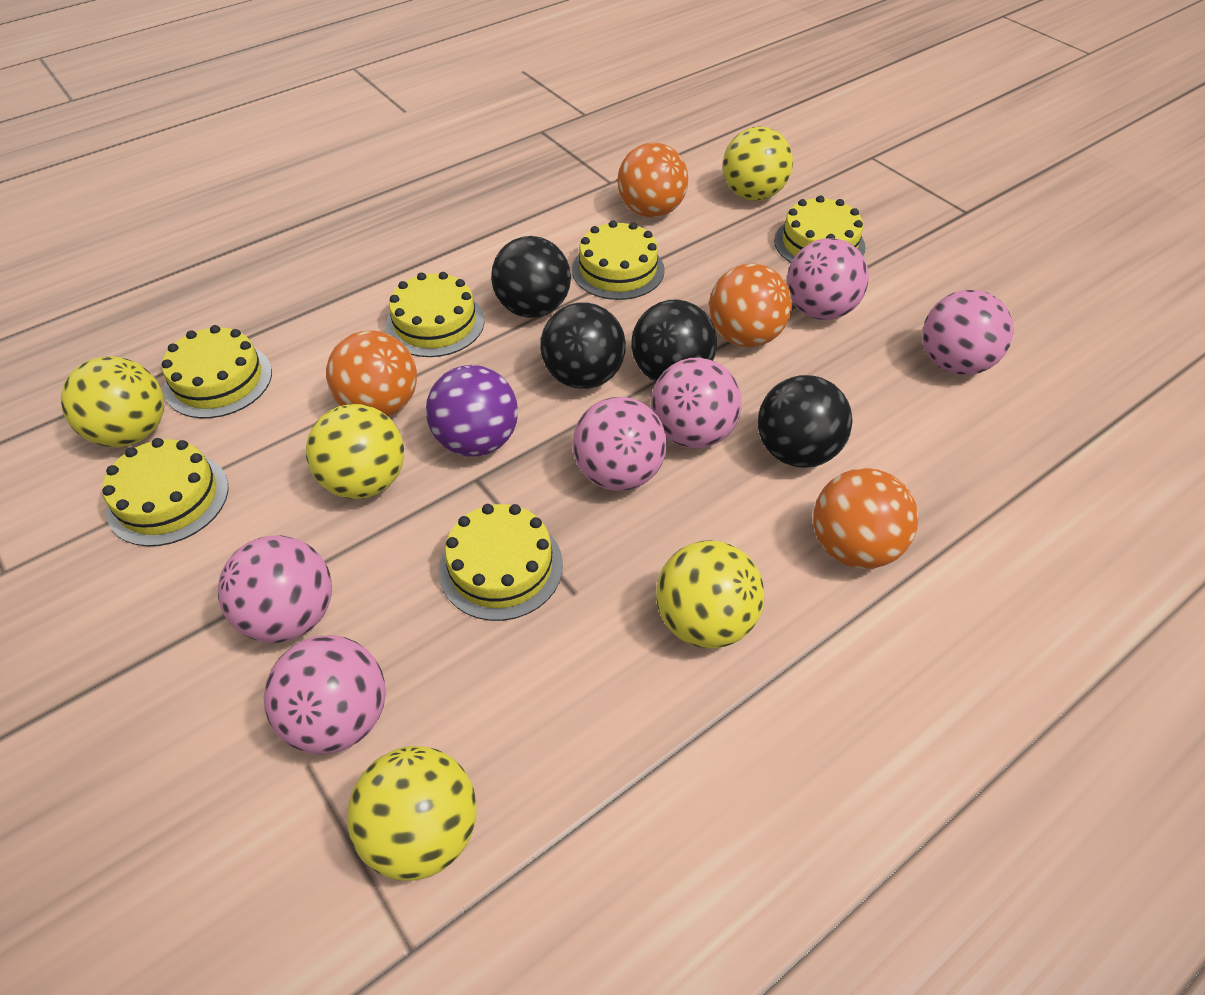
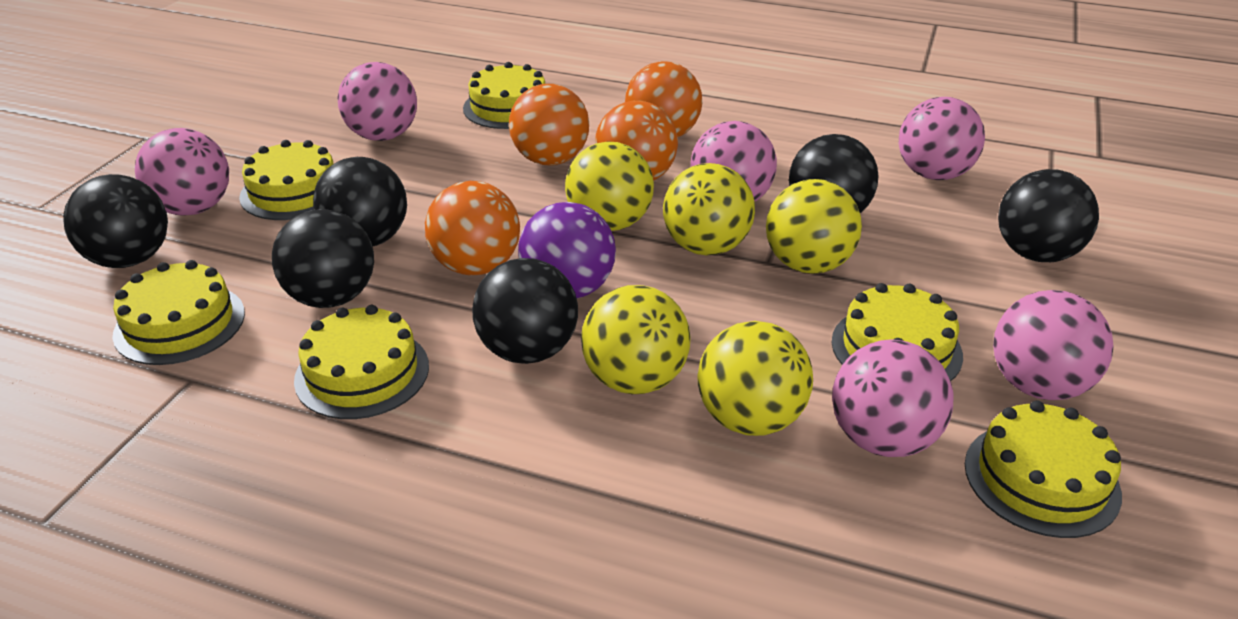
black ball: 4 -> 6

